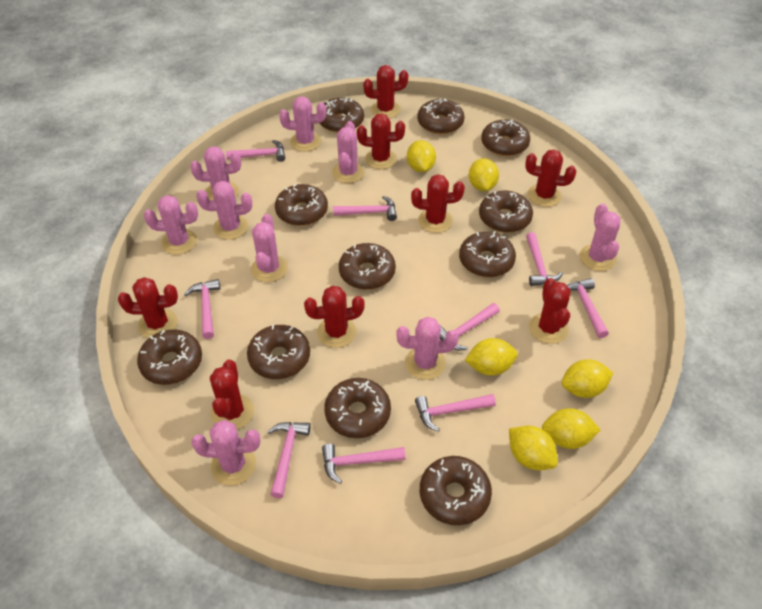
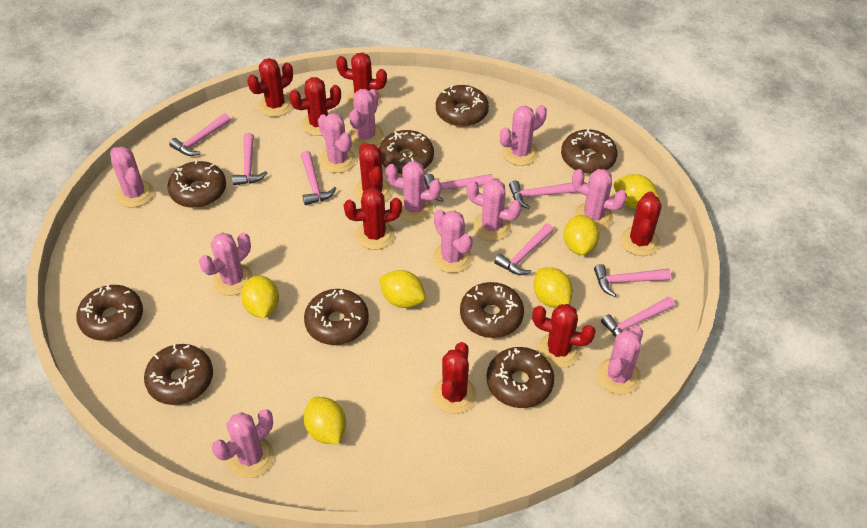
brown donut: 11 -> 9
pink cactus: 9 -> 11
pink hammer: 9 -> 8

